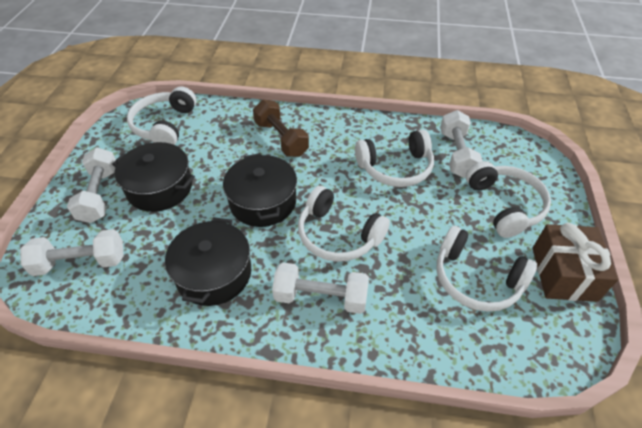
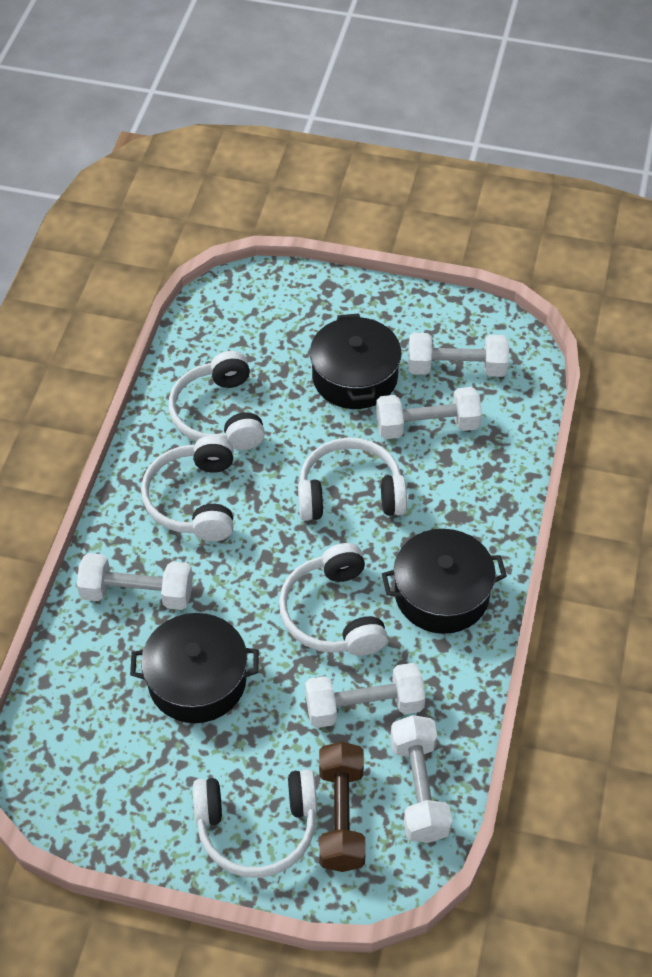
brown gift: 1 -> 0
white dumbbell: 4 -> 5

